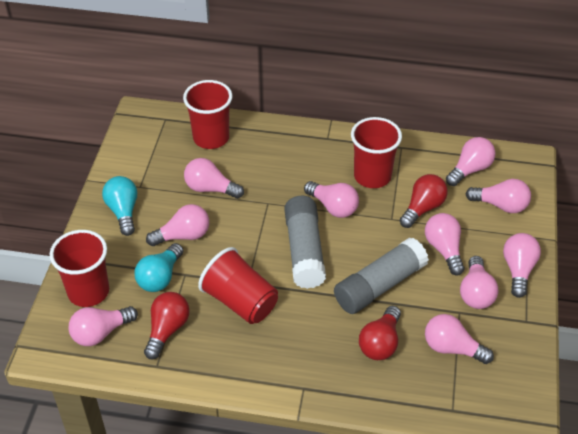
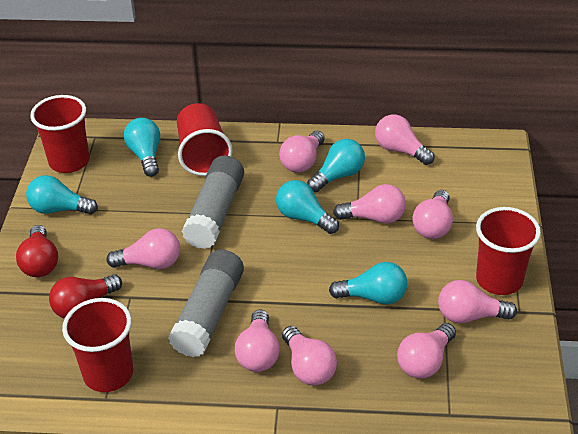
pink light bulb: 10 -> 9
red light bulb: 3 -> 2
turquoise light bulb: 2 -> 5

